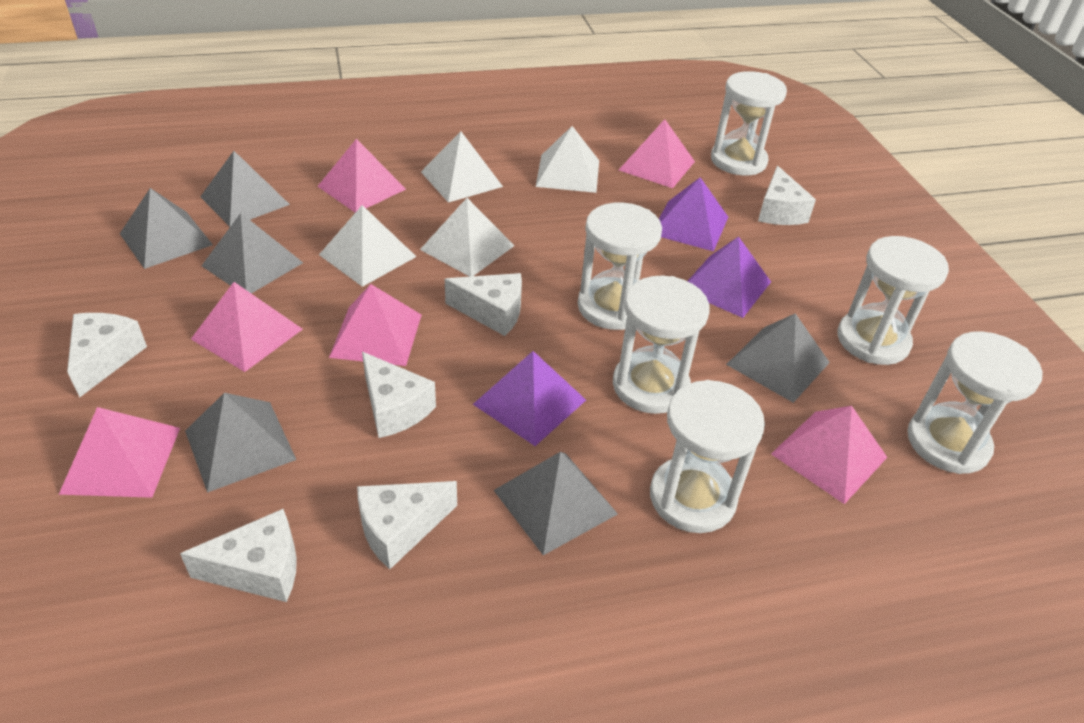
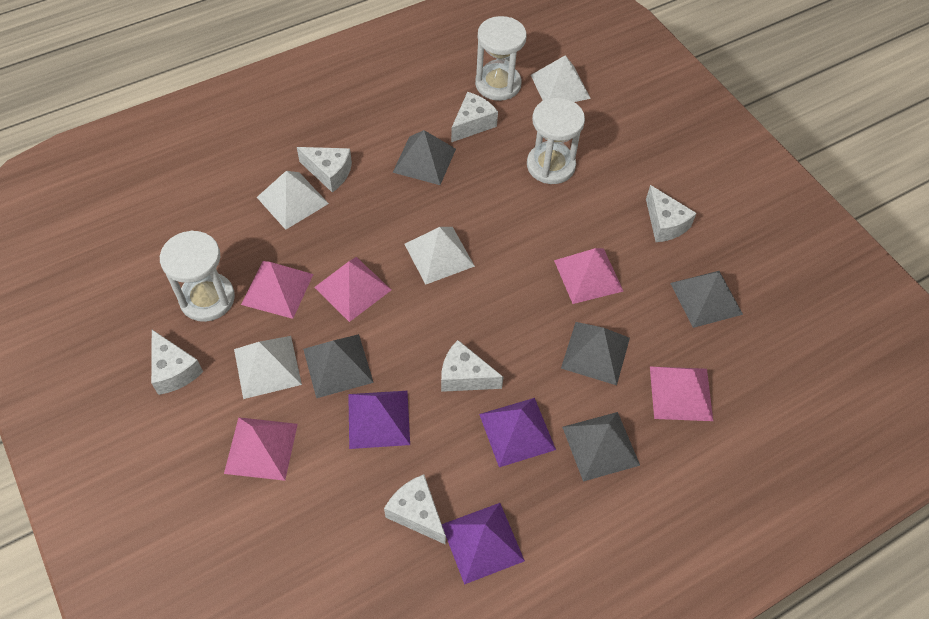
grey pyramid: 6 -> 5
pink pyramid: 6 -> 5
white hourglass: 6 -> 3

